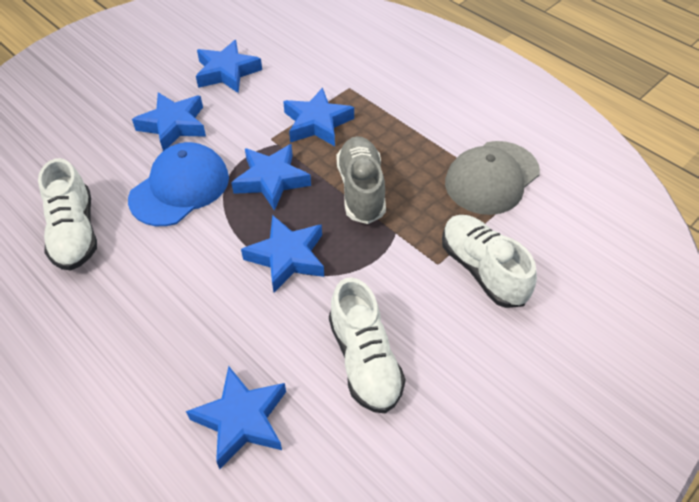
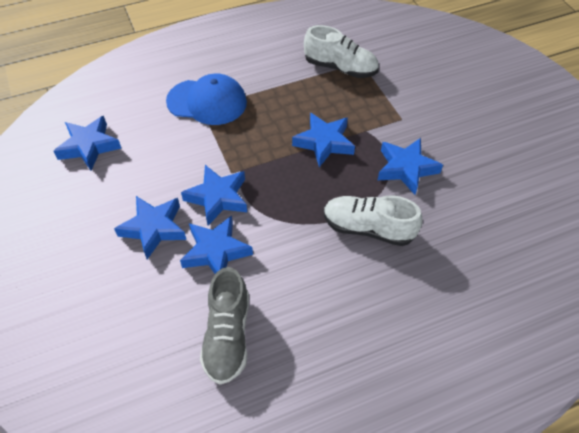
grey cap: 1 -> 0
white shoe: 3 -> 2

